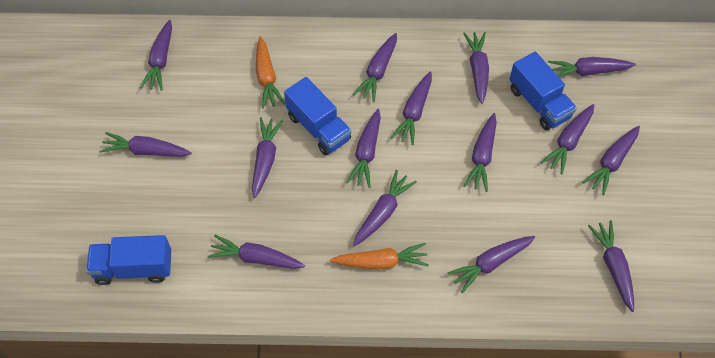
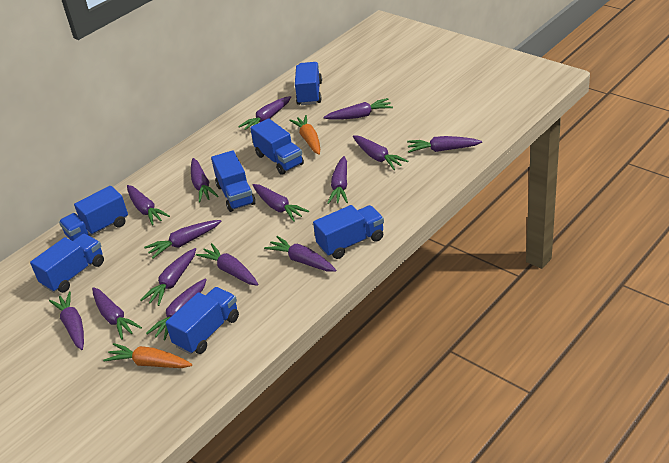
blue truck: 3 -> 7

